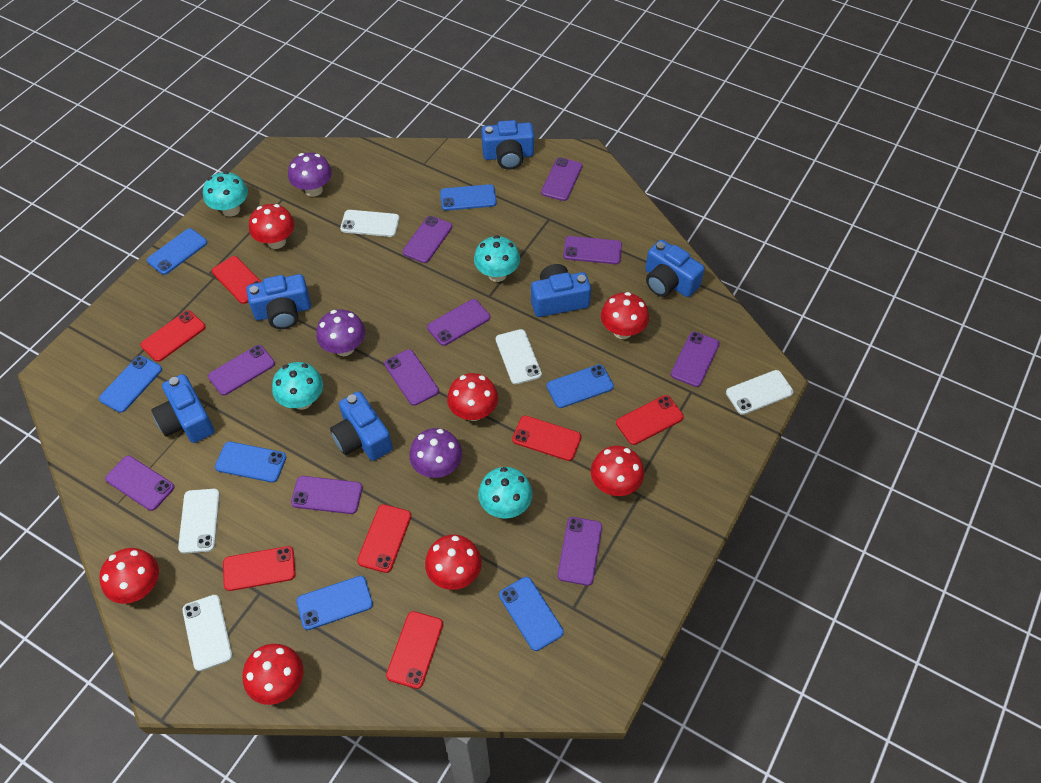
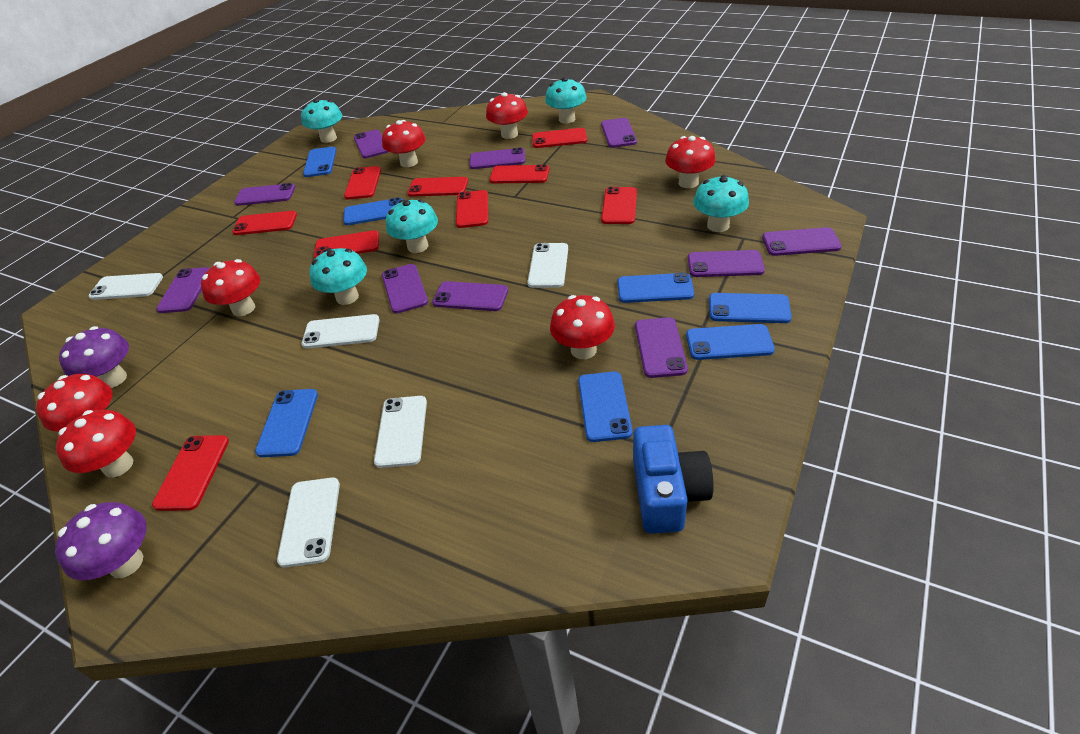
blue camera: 6 -> 1
purple mushroom: 3 -> 2
red phone: 7 -> 9
turquoise mushroom: 4 -> 5

